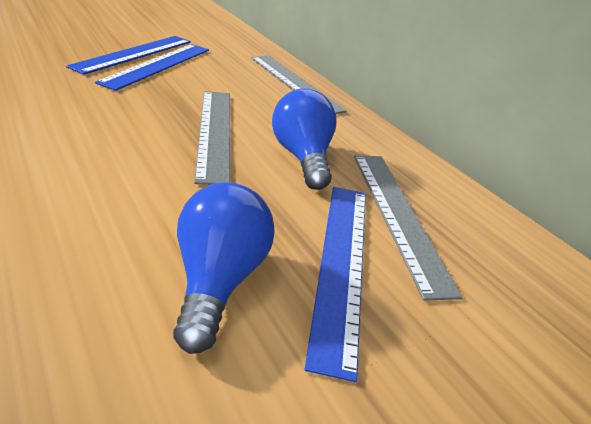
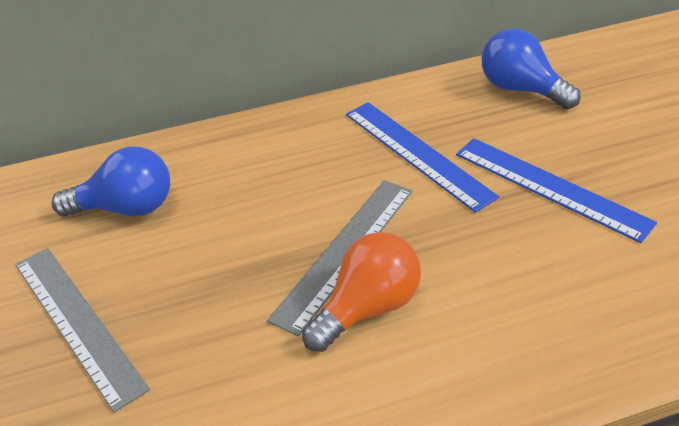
blue ruler: 3 -> 2
grey ruler: 3 -> 2
orange light bulb: 0 -> 1

